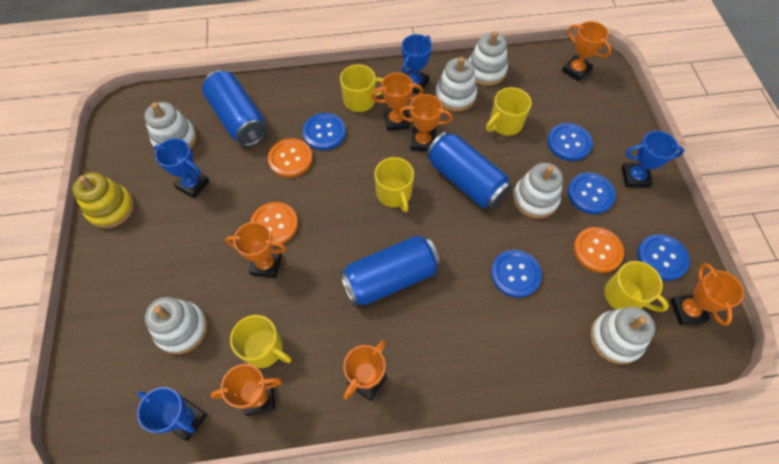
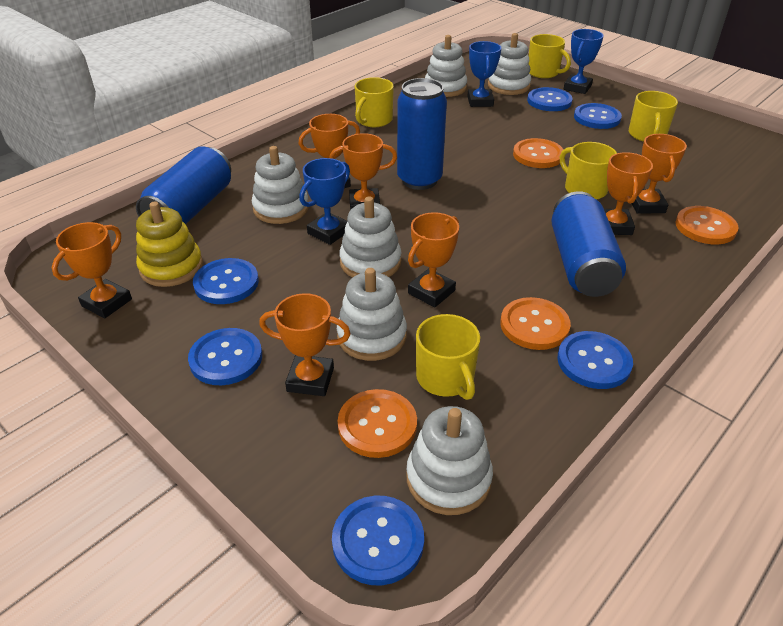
blue button: 5 -> 6
blue trophy: 4 -> 3
orange button: 3 -> 4

